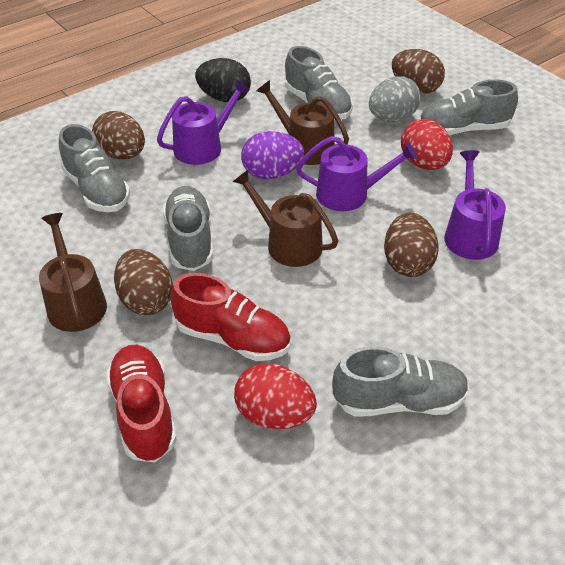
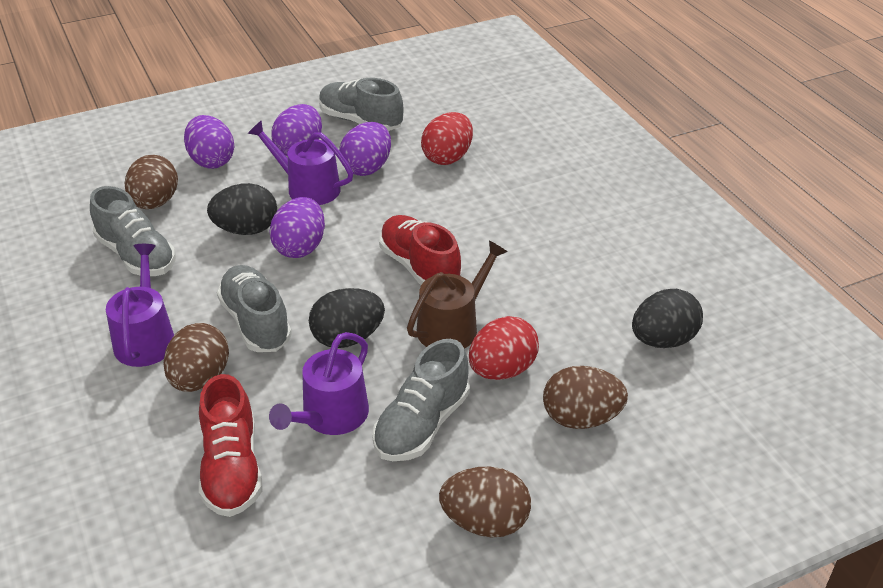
black egg: 1 -> 3
brown watering can: 3 -> 1
grey egg: 1 -> 0
grey shoe: 5 -> 4
purple egg: 1 -> 4

